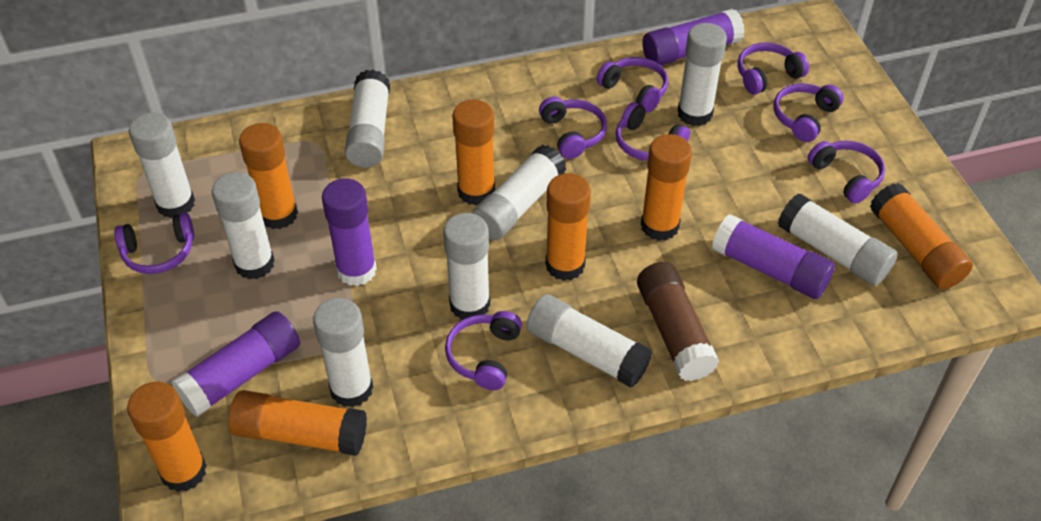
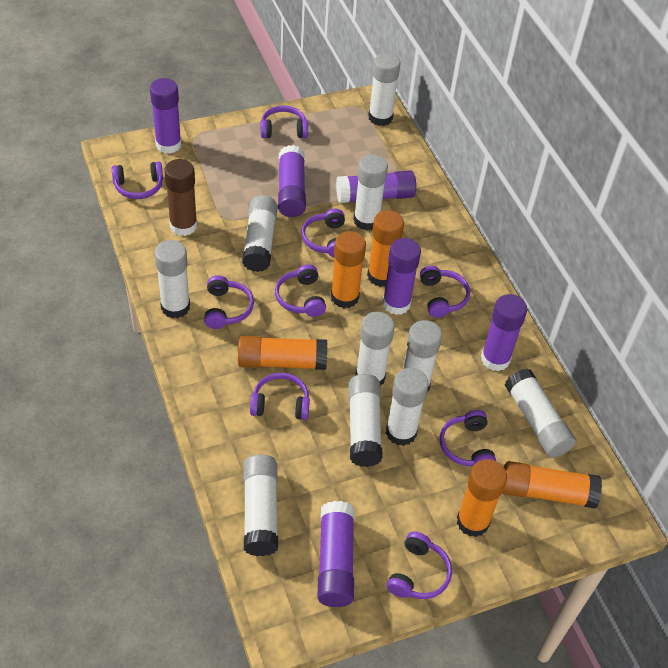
orange glue stick: 7 -> 5
purple glue stick: 4 -> 6
purple headphones: 8 -> 9
white glue stick: 9 -> 10

